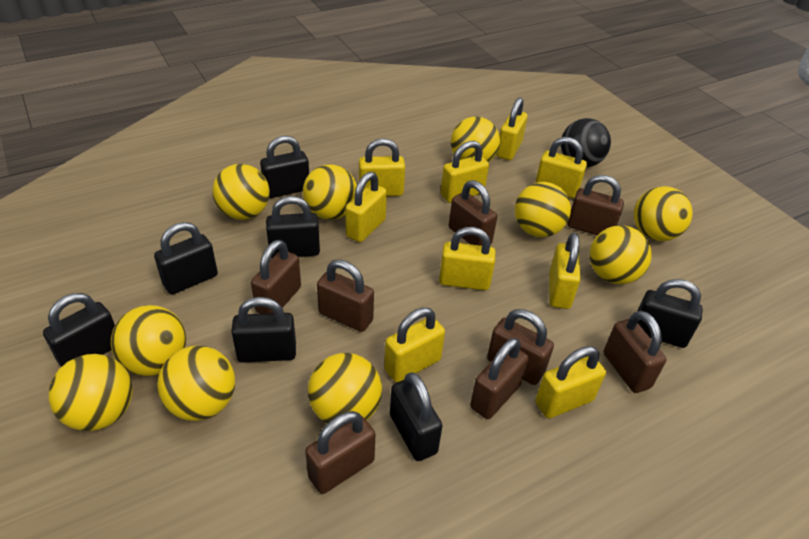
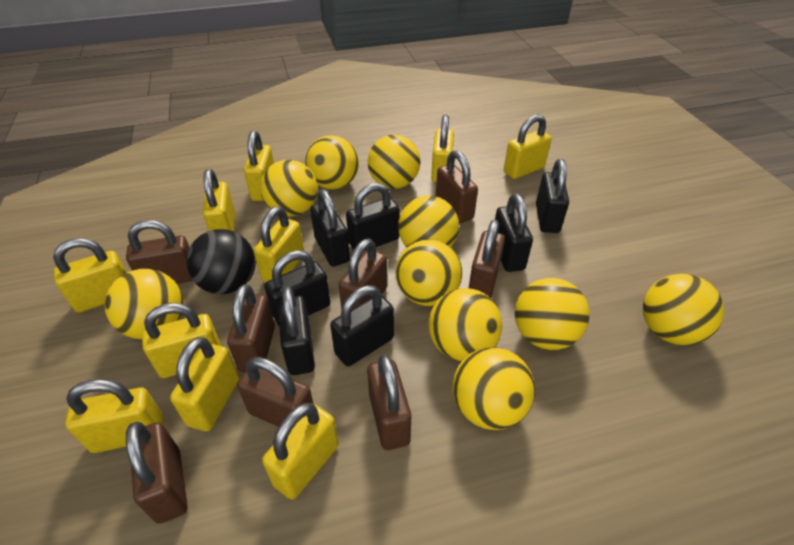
yellow padlock: 9 -> 10

